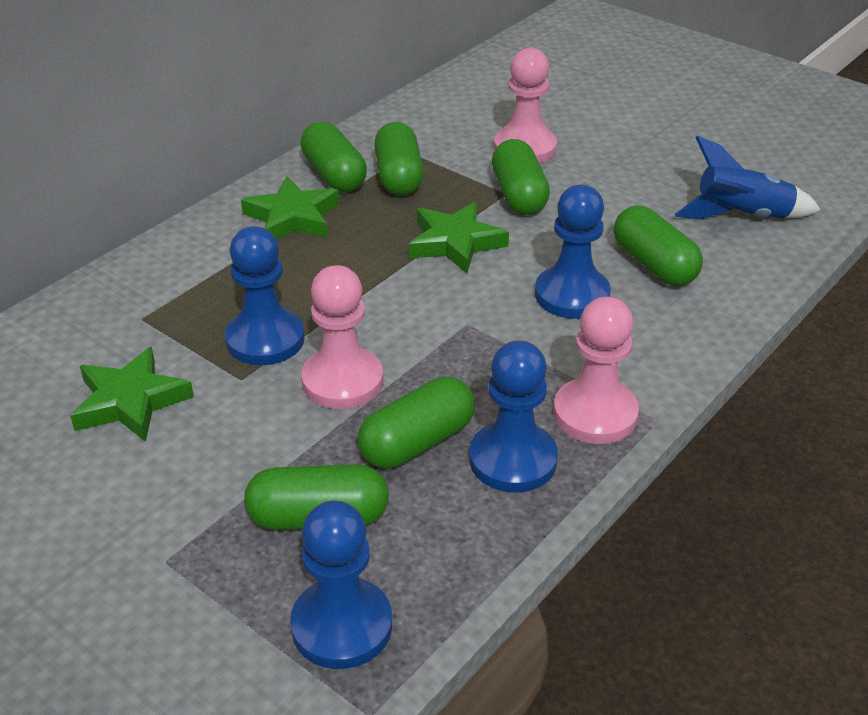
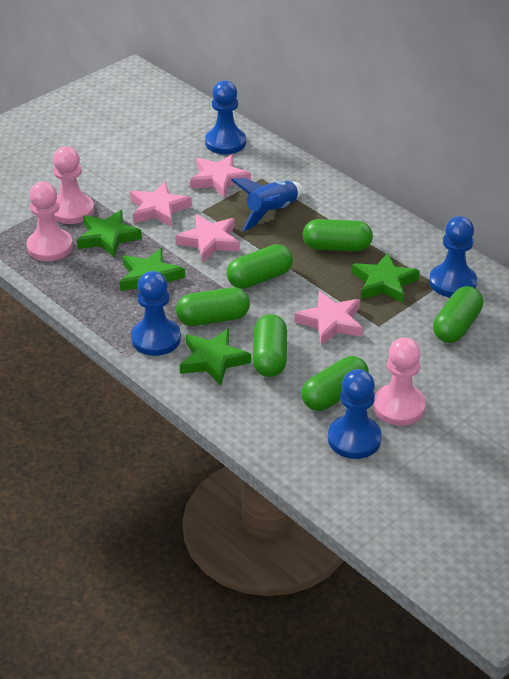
green star: 3 -> 4
pink star: 0 -> 4

